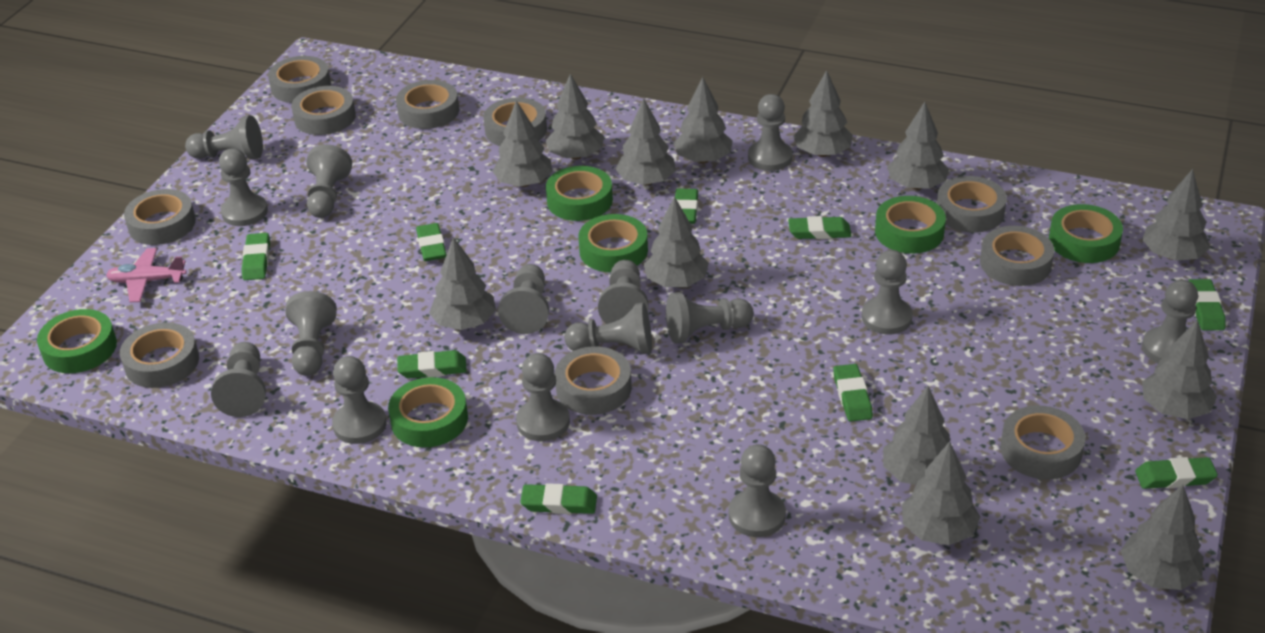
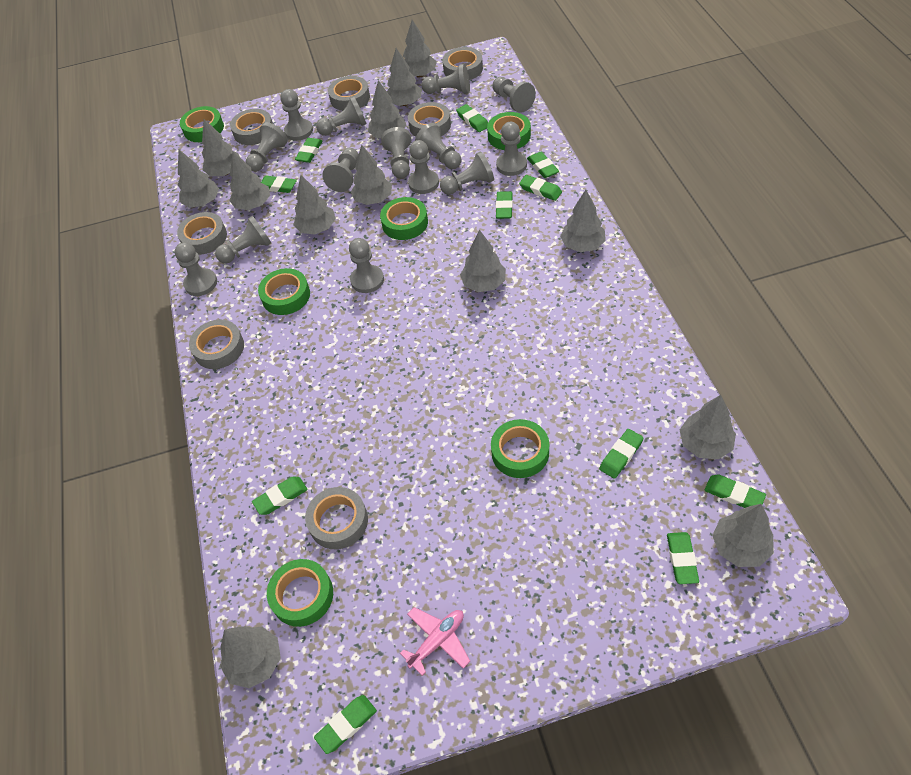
green eraser: 9 -> 11
grey pawn: 15 -> 14
grey tape: 10 -> 7

